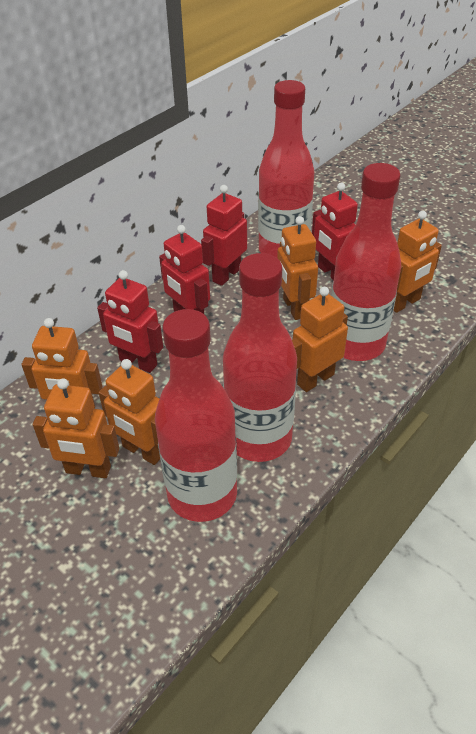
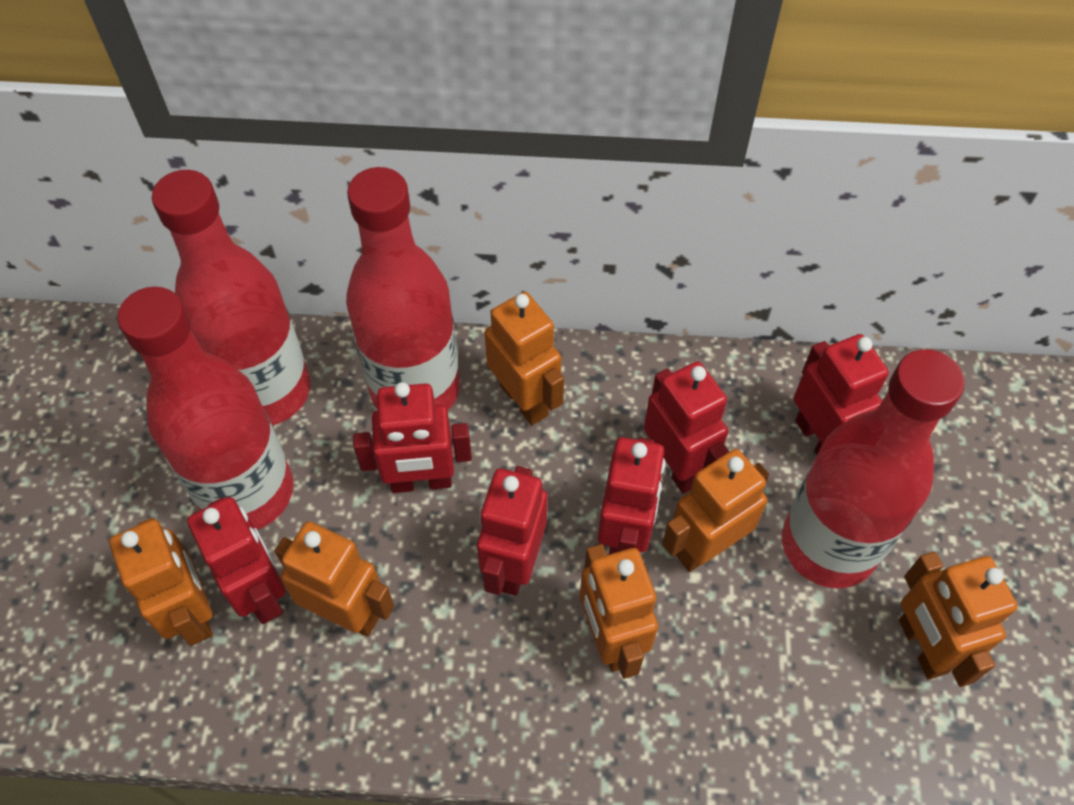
red robot: 4 -> 6

